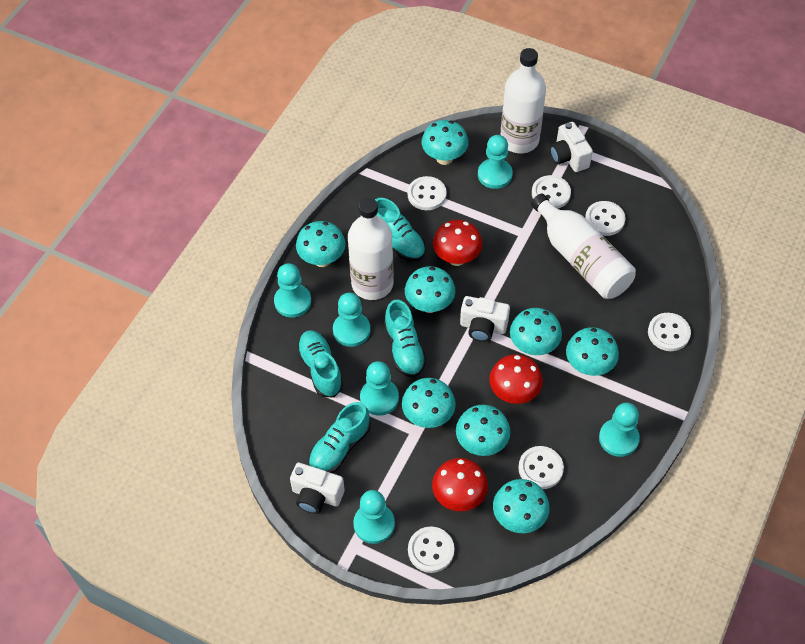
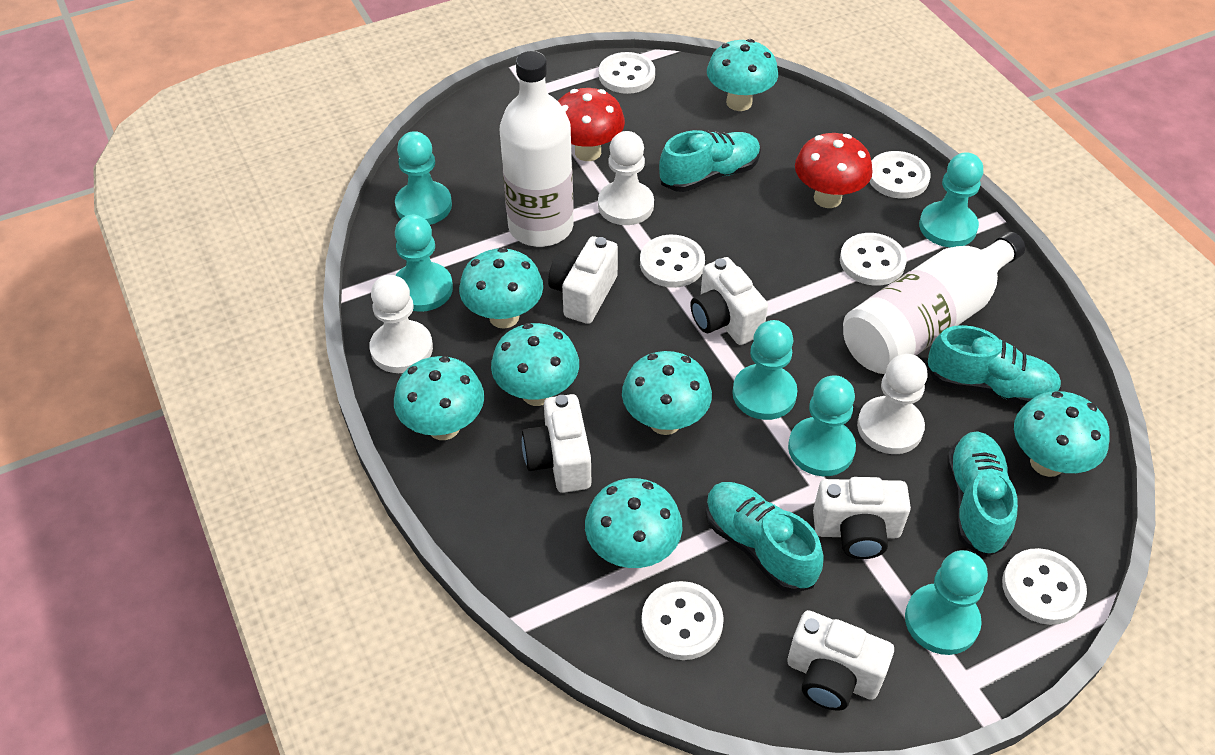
red mushroom: 3 -> 2
turquoise mushroom: 8 -> 7
white bottle: 3 -> 2
white camera: 3 -> 5
white pawn: 0 -> 3

